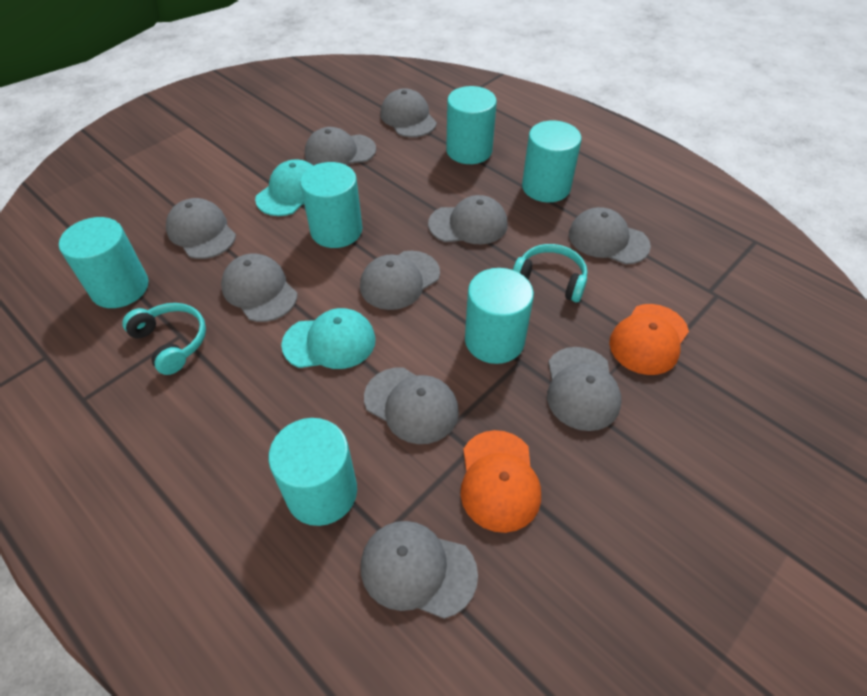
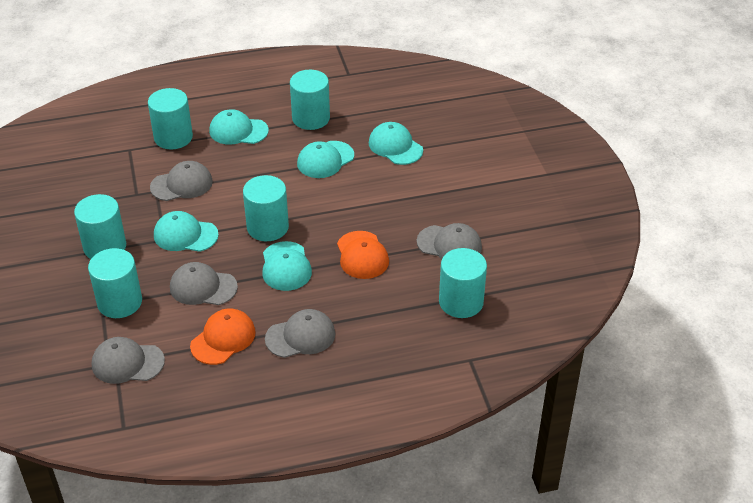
grey cap: 10 -> 5
turquoise cap: 2 -> 5
turquoise headphones: 2 -> 0

